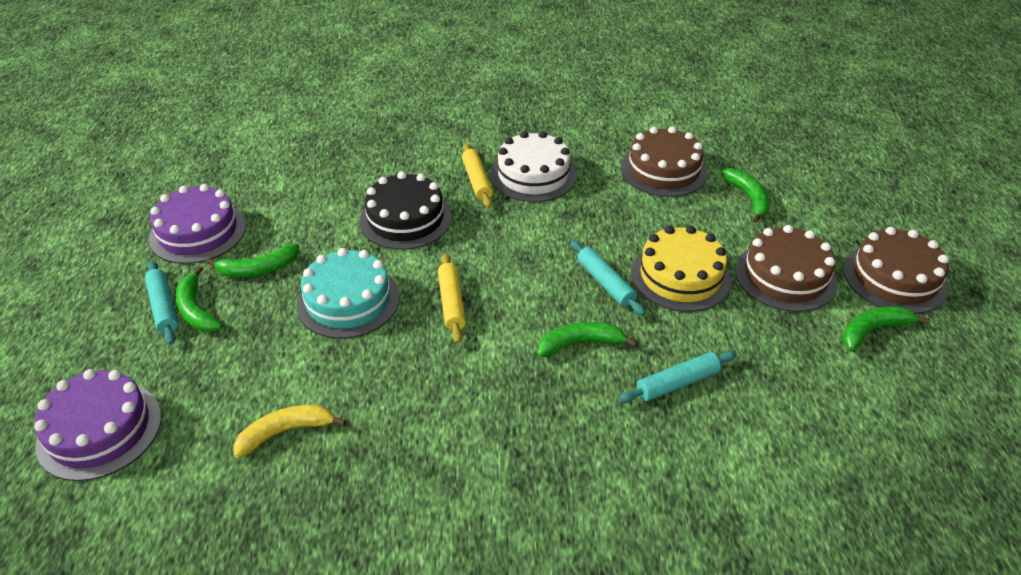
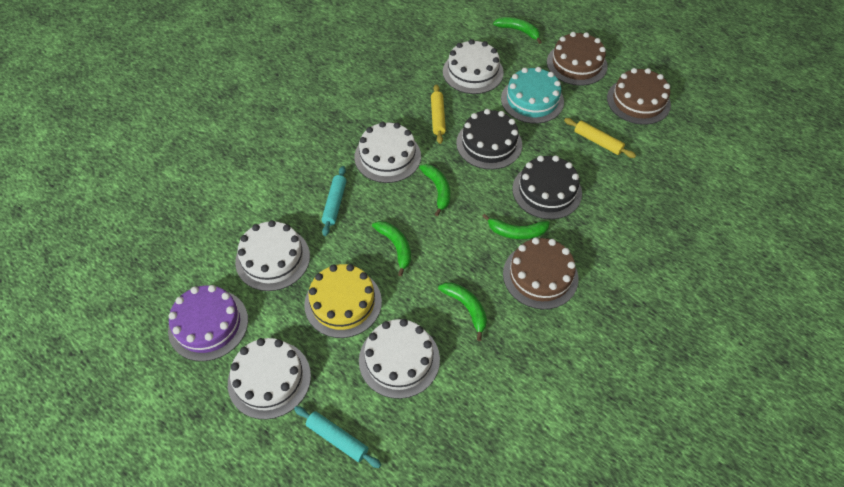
black cake: 1 -> 2
purple cake: 2 -> 1
turquoise rolling pin: 3 -> 2
white cake: 1 -> 5
yellow banana: 1 -> 0

